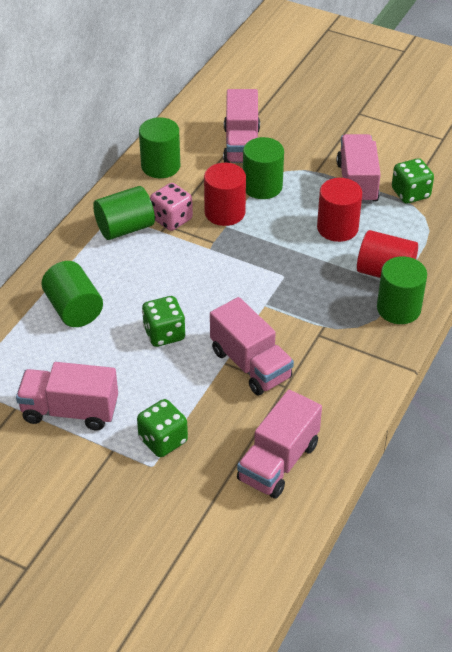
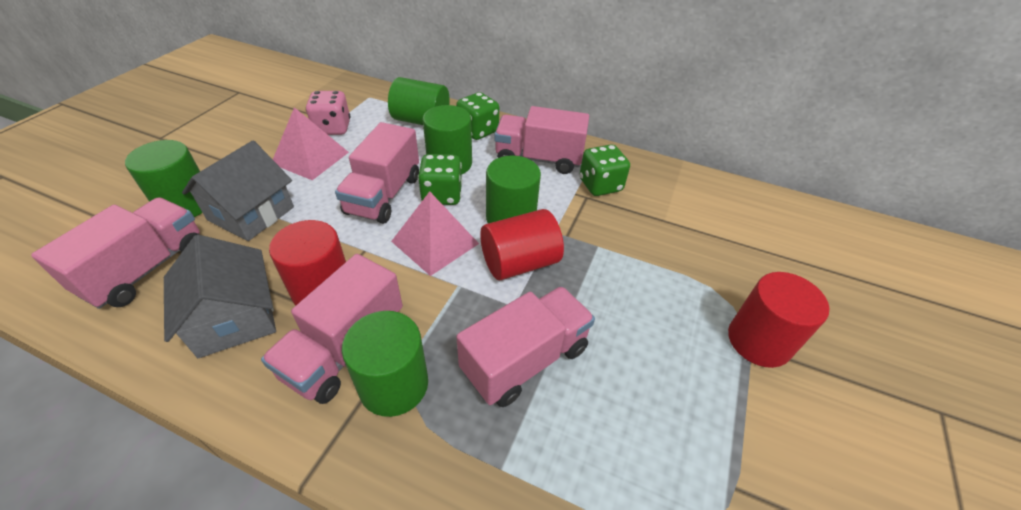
grey house: 0 -> 2
pink pyramid: 0 -> 2

